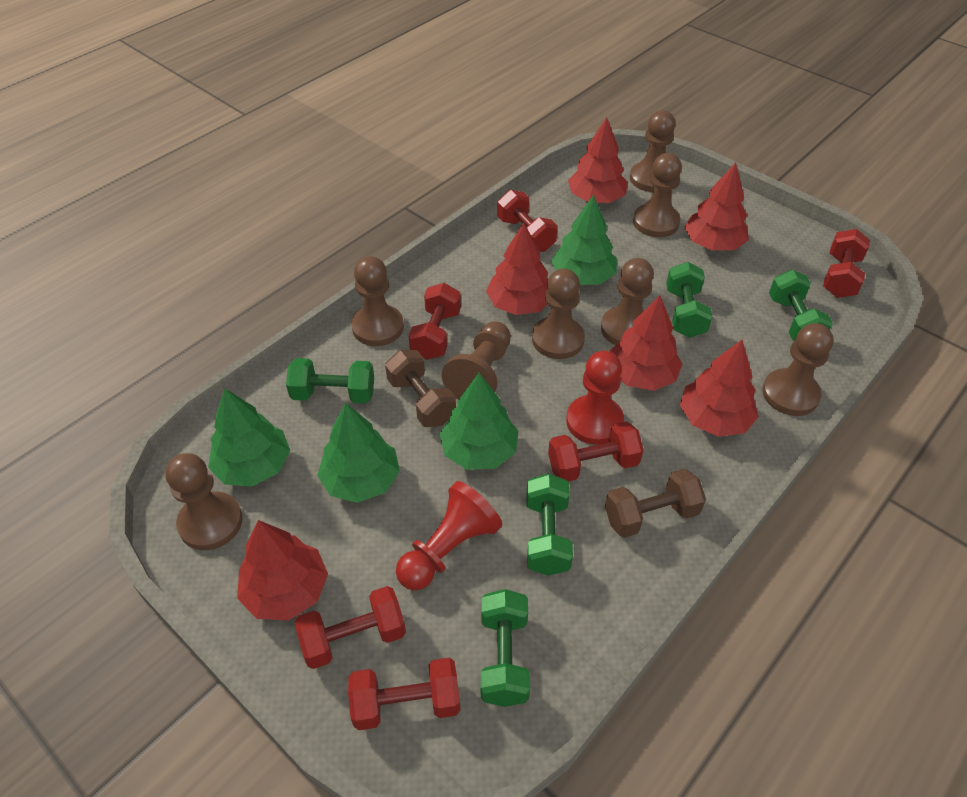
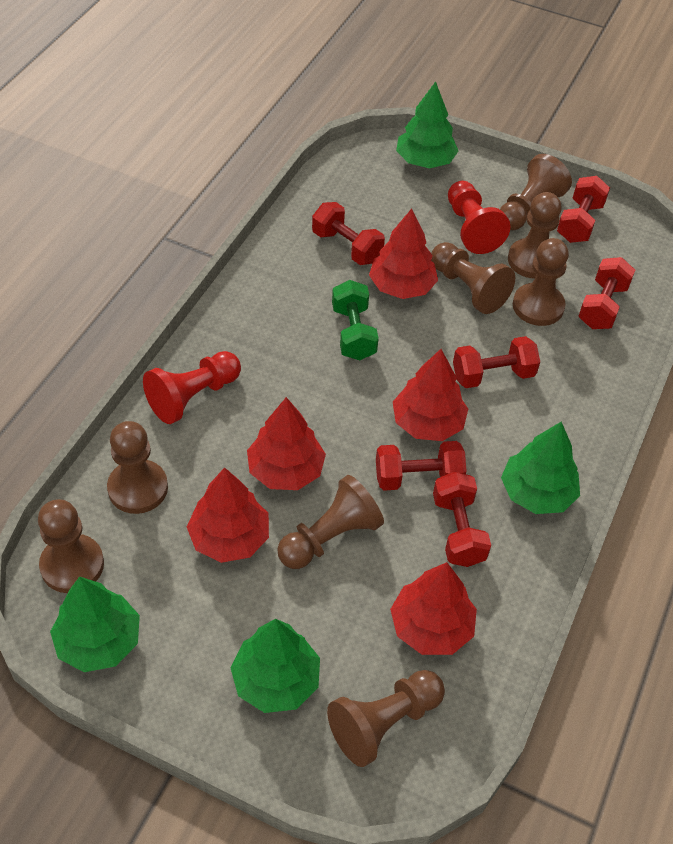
brown dumbbell: 2 -> 0
green dumbbell: 5 -> 1
red tree: 6 -> 5

